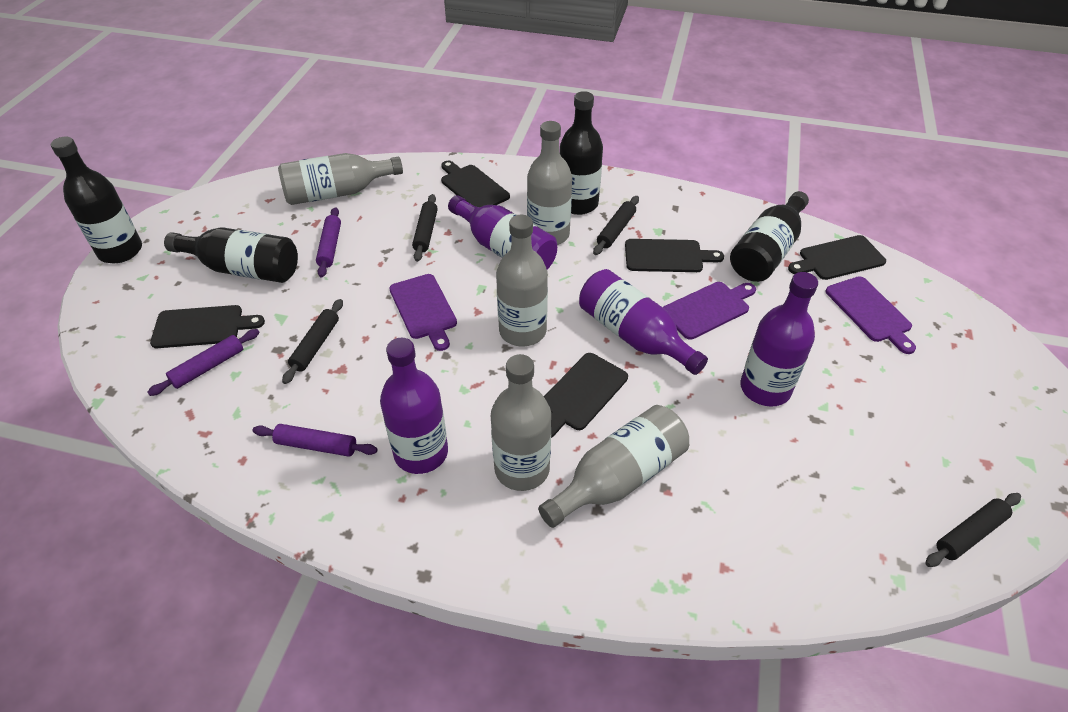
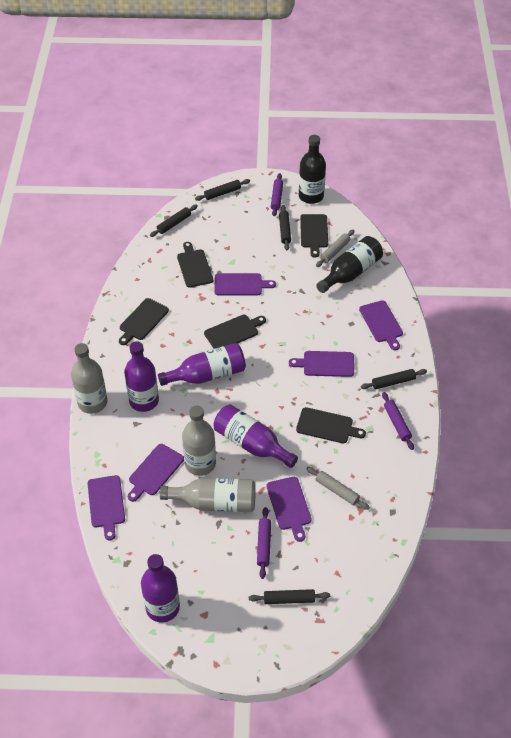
black bottle: 4 -> 2
black rolling pin: 4 -> 5
grey bottle: 5 -> 3
grey rolling pin: 0 -> 2
purple cutting board: 3 -> 6

